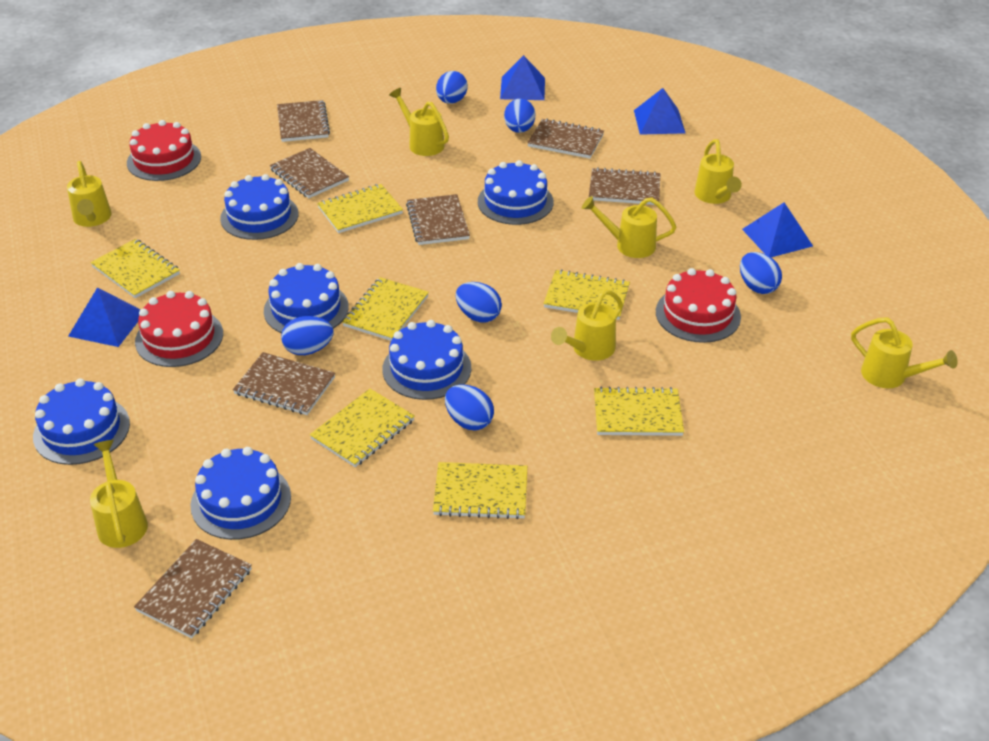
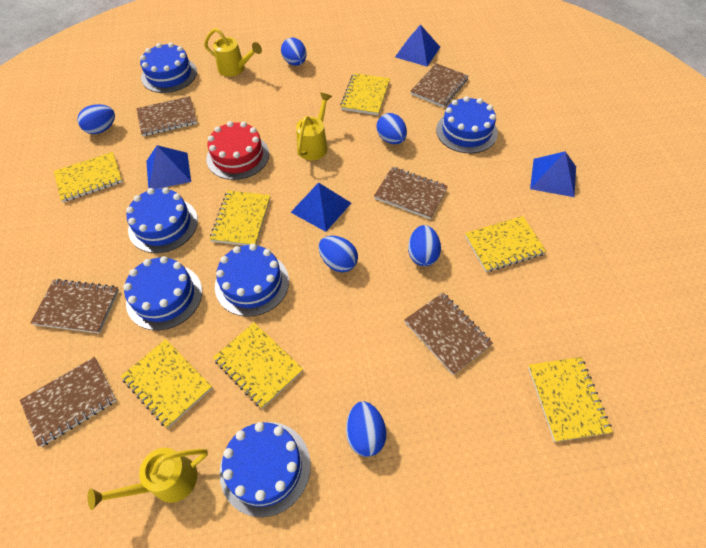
brown notebook: 7 -> 6
red cake: 3 -> 1
yellow watering can: 7 -> 3

